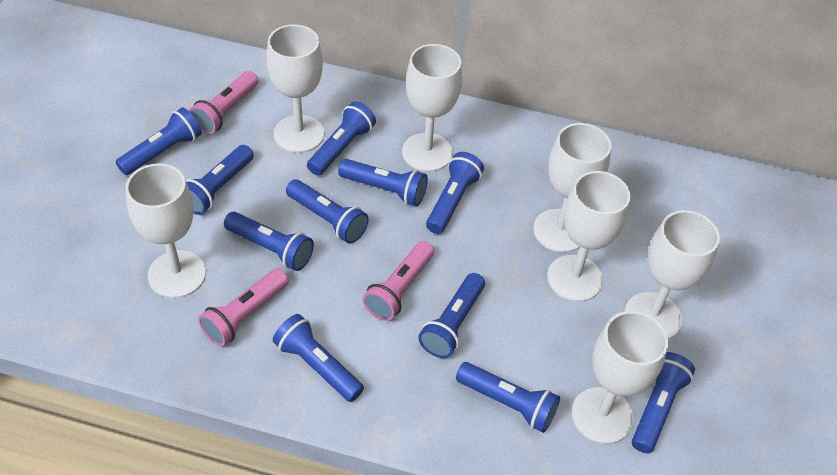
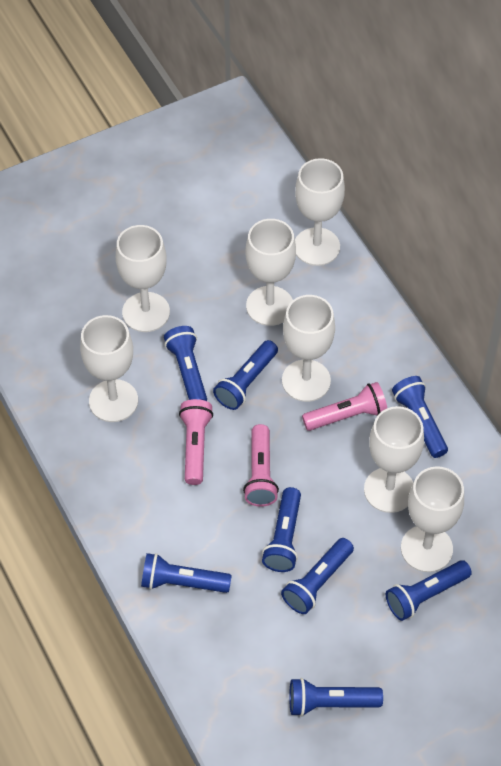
blue flashlight: 11 -> 8

